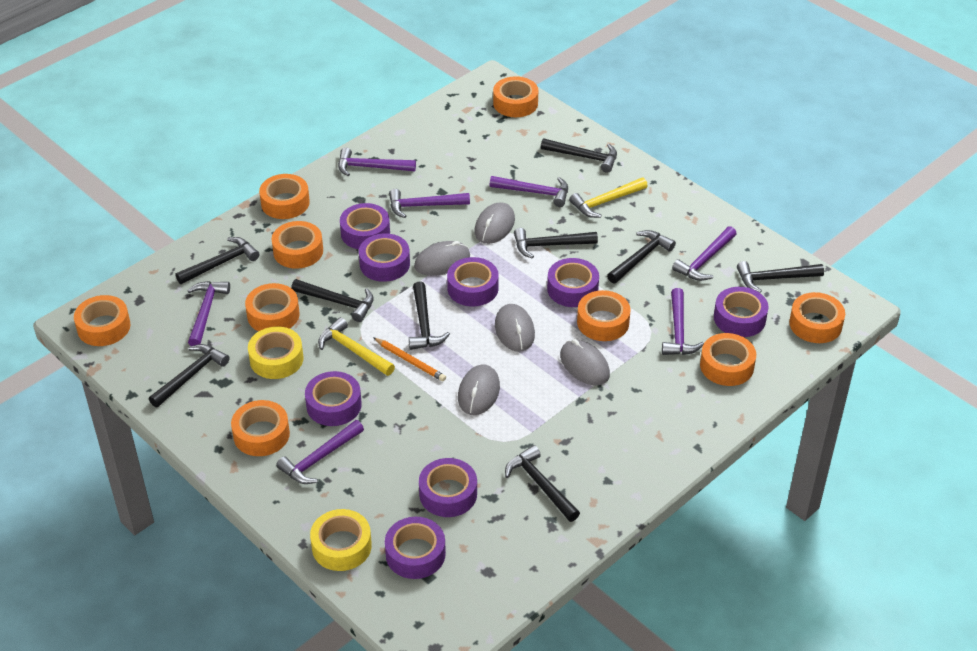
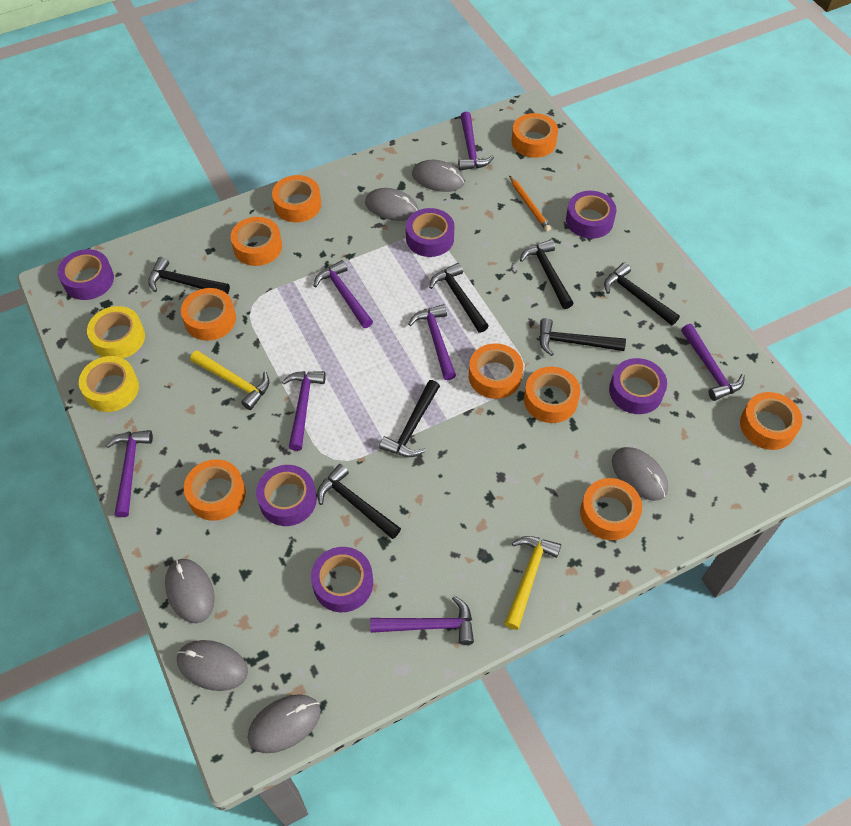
black hammer: 9 -> 7
grey mouse: 5 -> 6
purple tape: 8 -> 6

